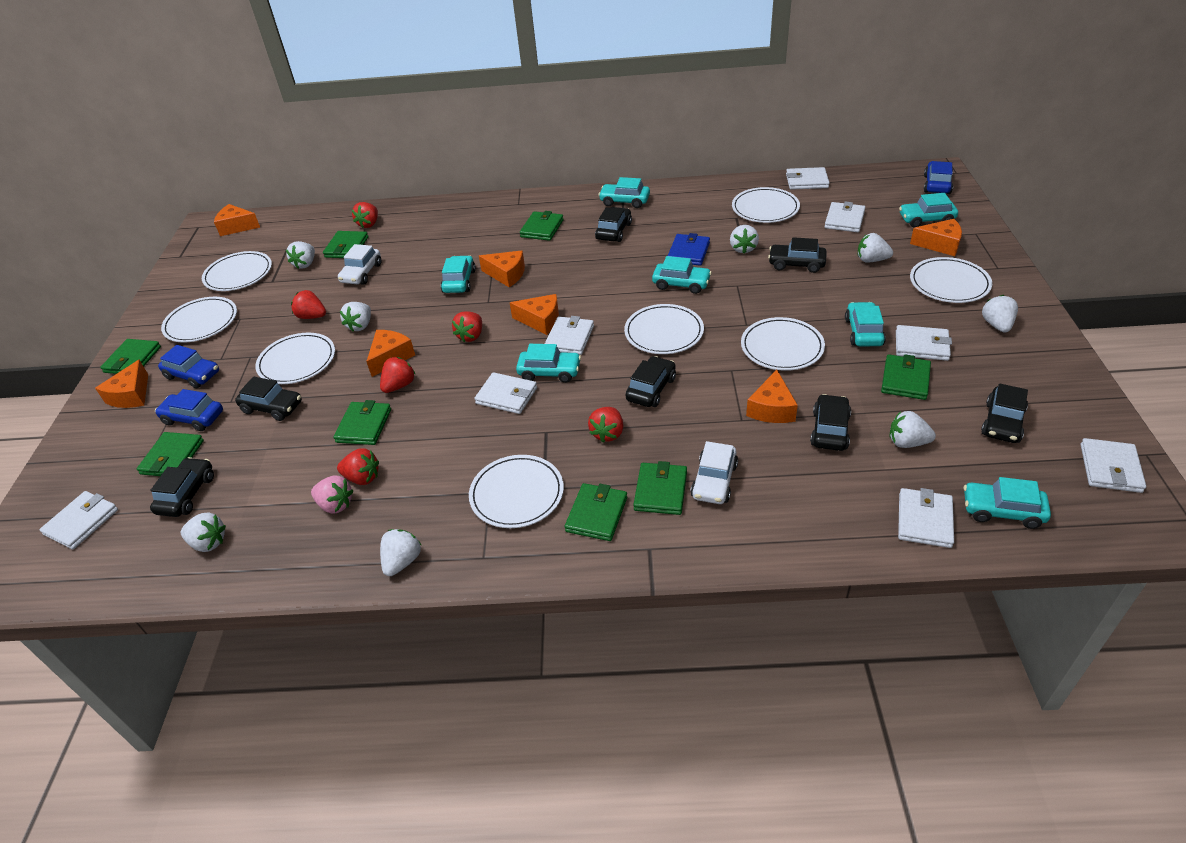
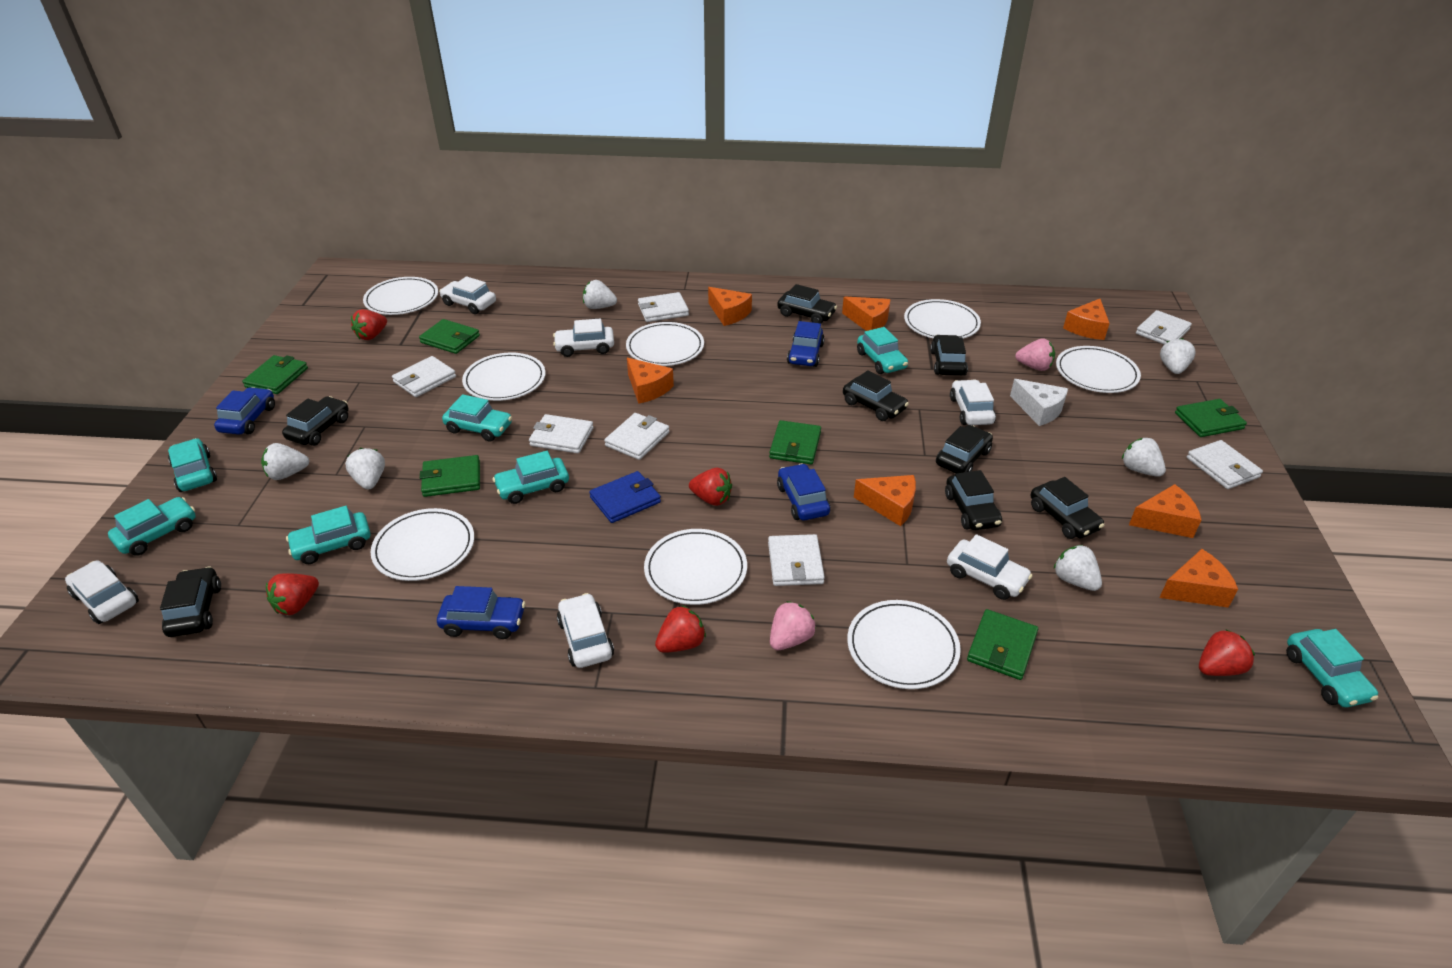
black car: 7 -> 8
blue car: 3 -> 4
green wallet: 8 -> 6
pink strawberry: 1 -> 2
red strawberry: 6 -> 5
white car: 2 -> 6
white cheese: 0 -> 1
white strawberry: 8 -> 6
white wallet: 8 -> 7

